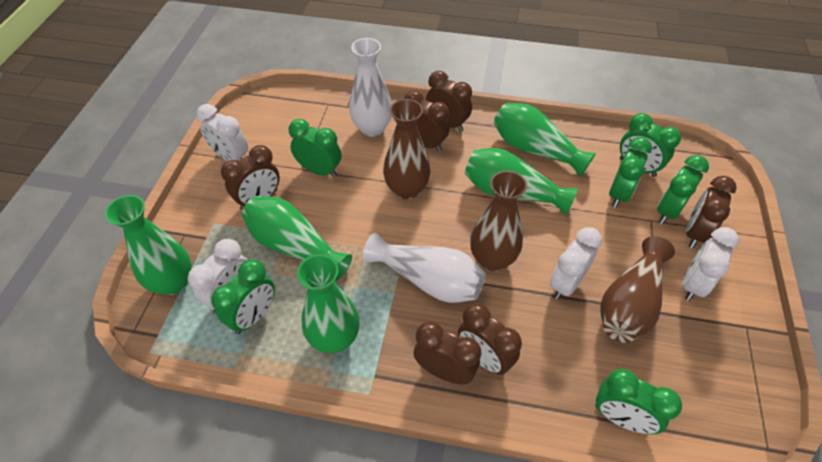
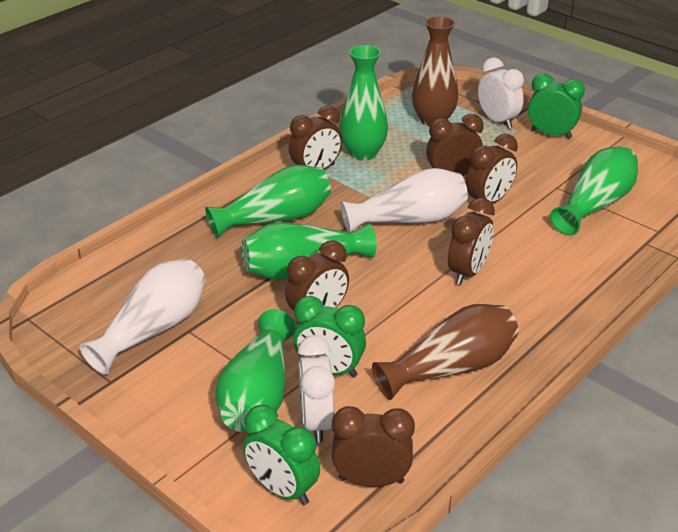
brown vase: 3 -> 2
green clock: 6 -> 3
white clock: 4 -> 2

